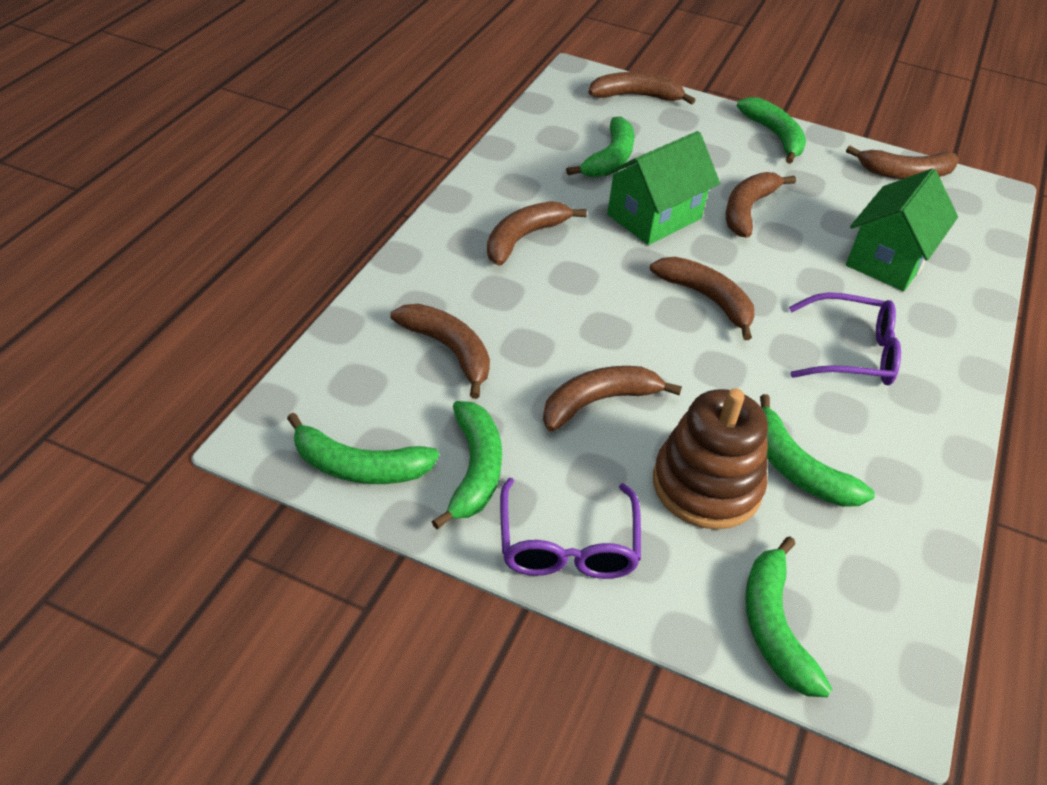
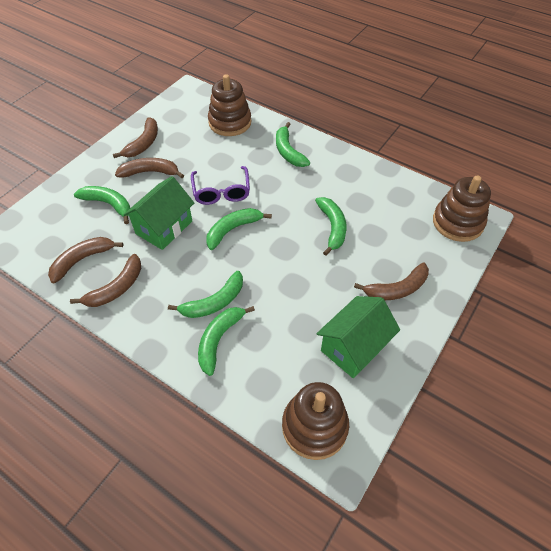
brown banana: 7 -> 5
brown stacking toy: 1 -> 3
purple glasses: 2 -> 1

